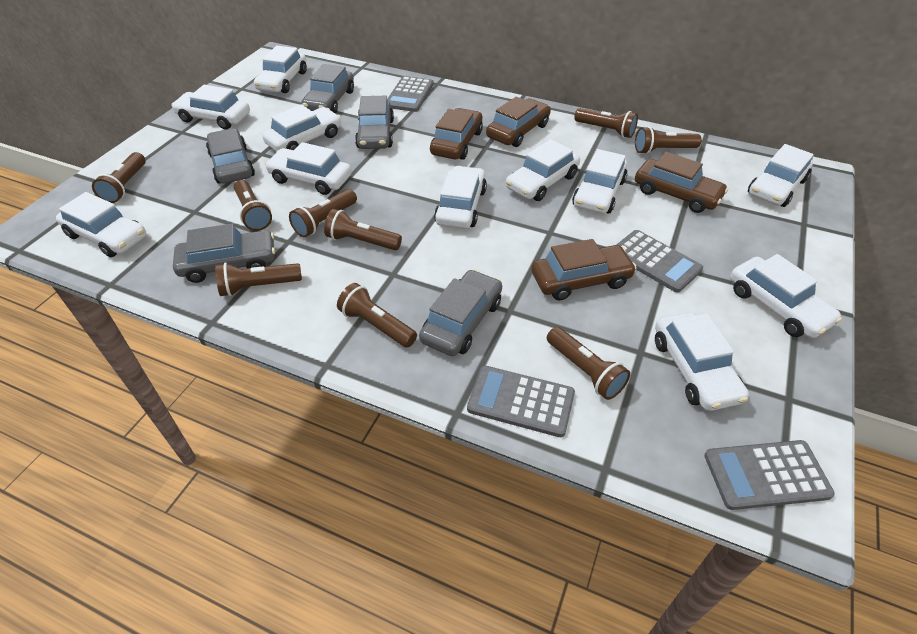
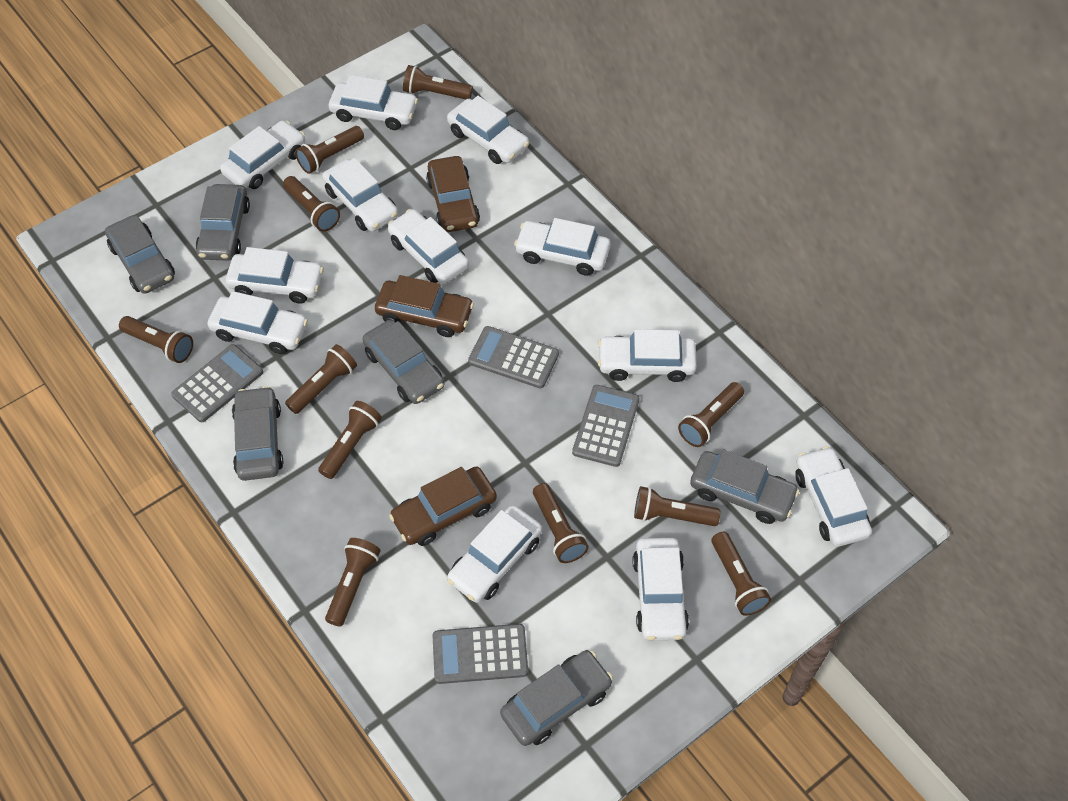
brown car: 4 -> 3
brown flashlight: 9 -> 11
grey car: 5 -> 6
white car: 11 -> 12

